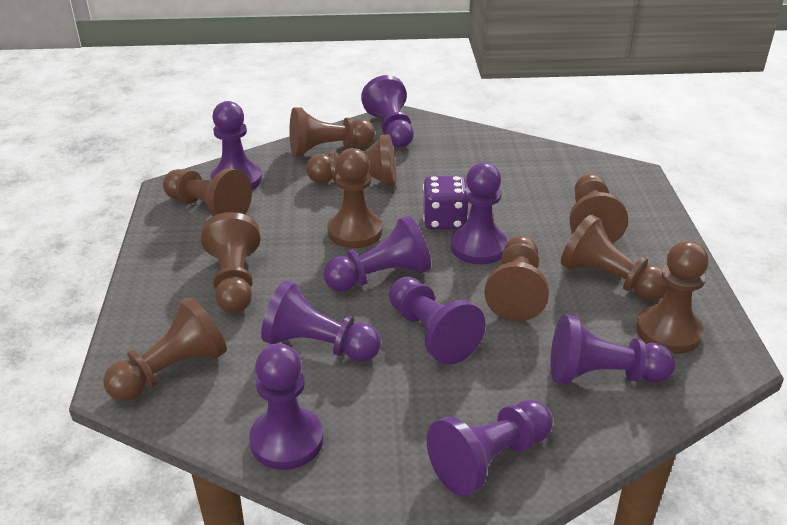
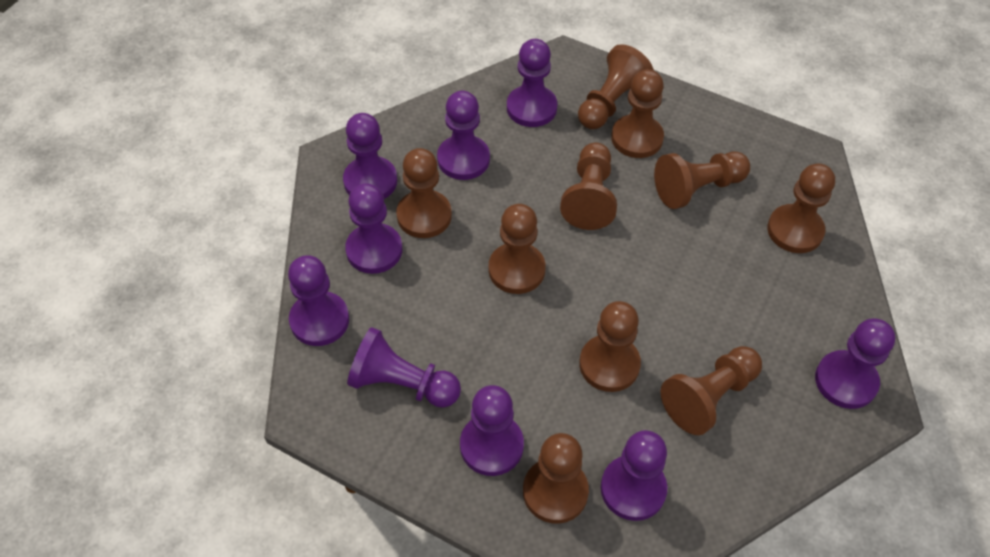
purple dice: 1 -> 0

